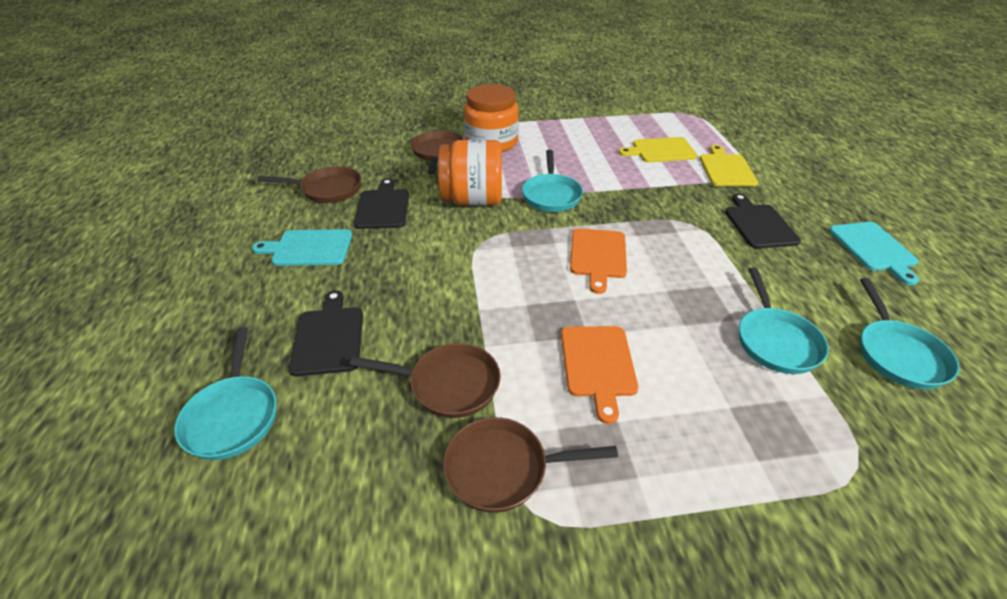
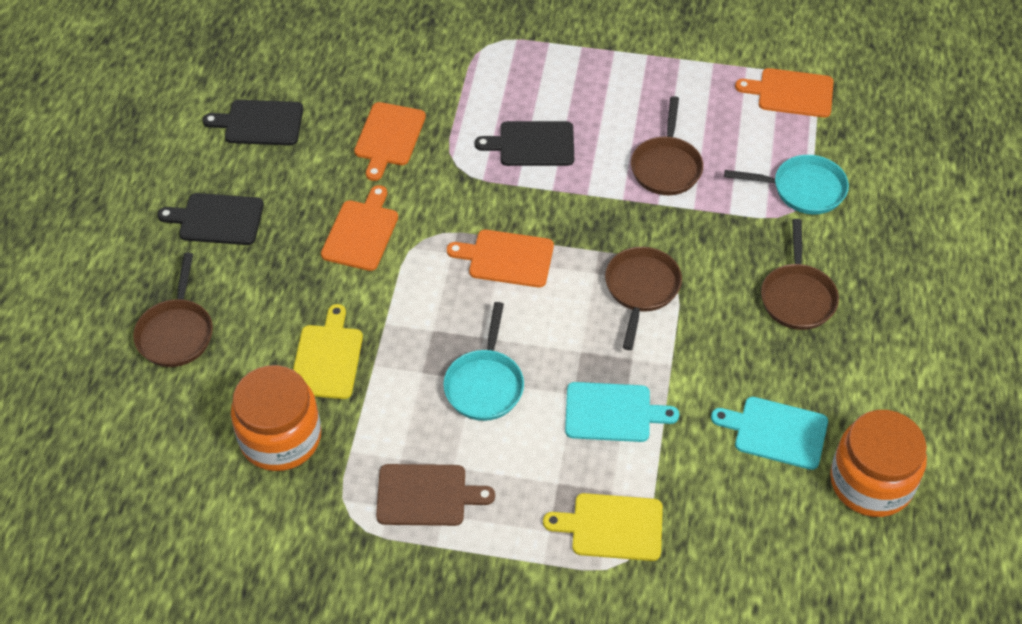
brown cutting board: 0 -> 1
orange cutting board: 2 -> 4
turquoise pan: 4 -> 2

